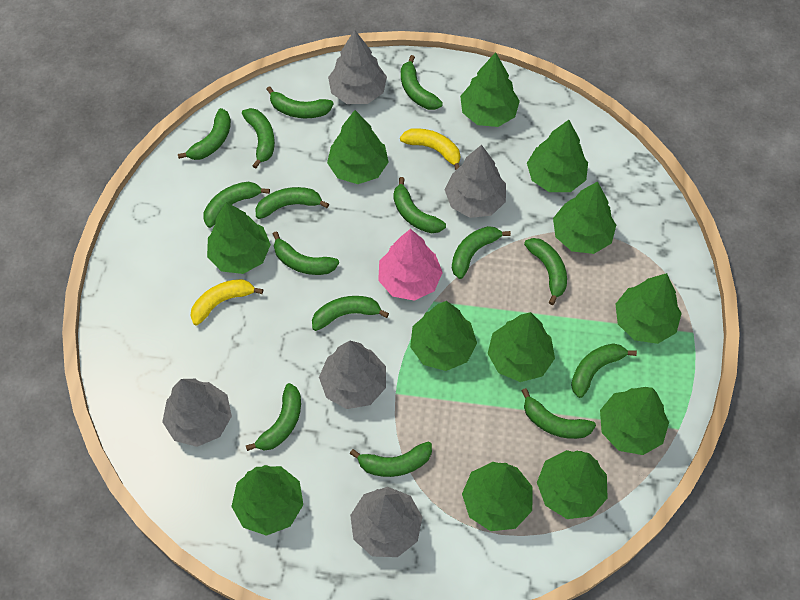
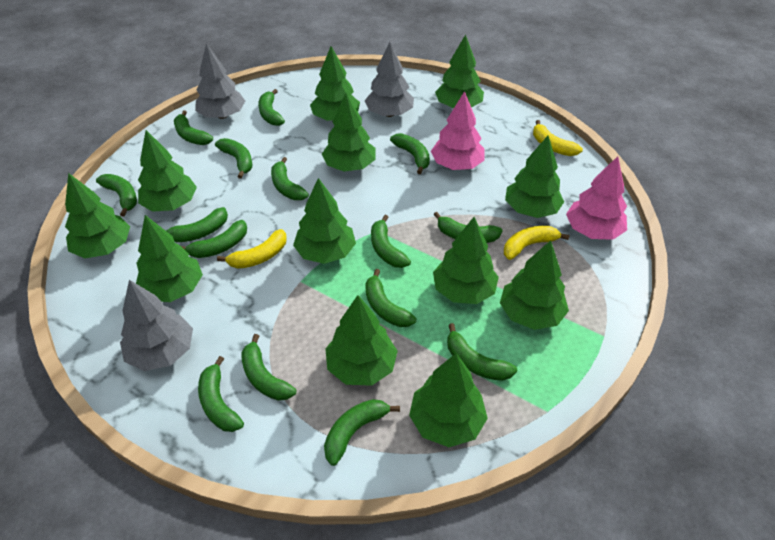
grey tree: 5 -> 3
pink tree: 1 -> 2
yellow banana: 2 -> 3

